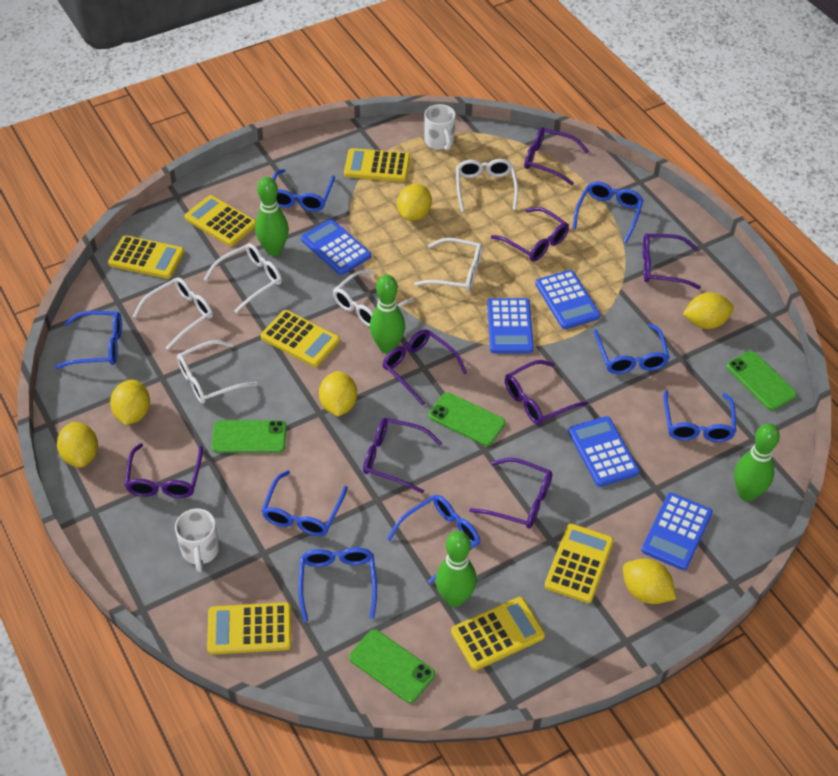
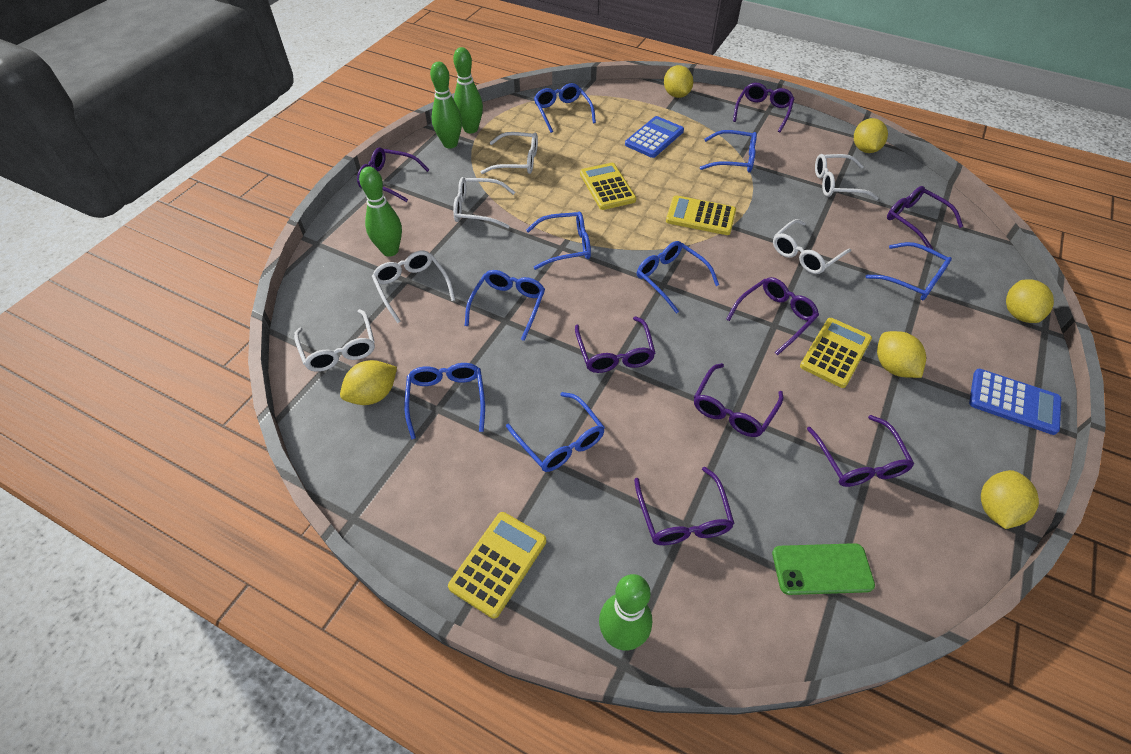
blue calculator: 5 -> 2
green phone: 4 -> 1
white mug: 2 -> 0
yellow calculator: 7 -> 4

